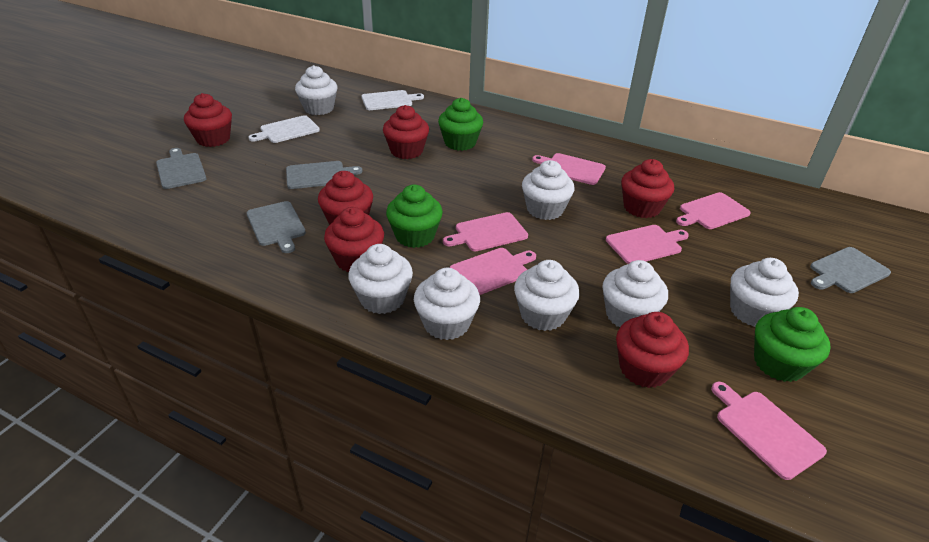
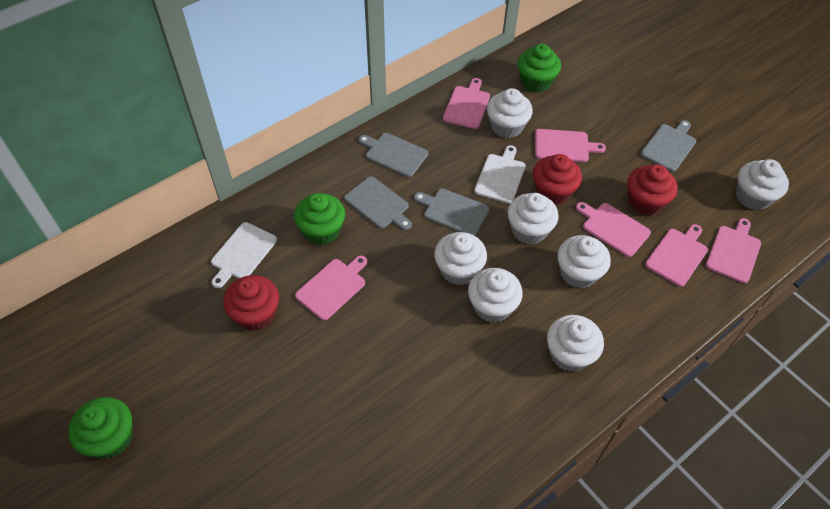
red cupcake: 6 -> 3

